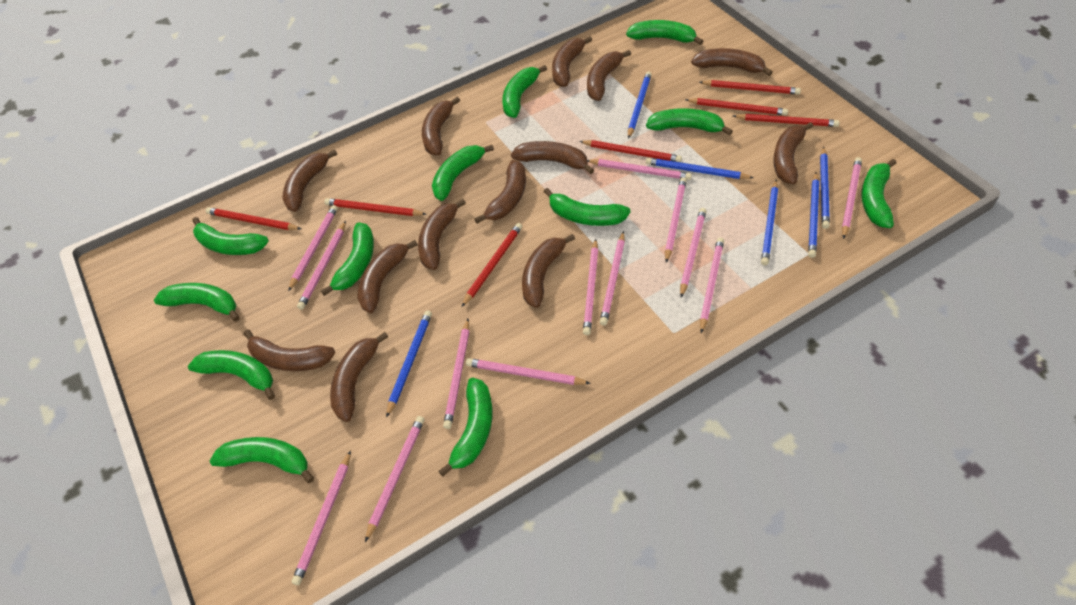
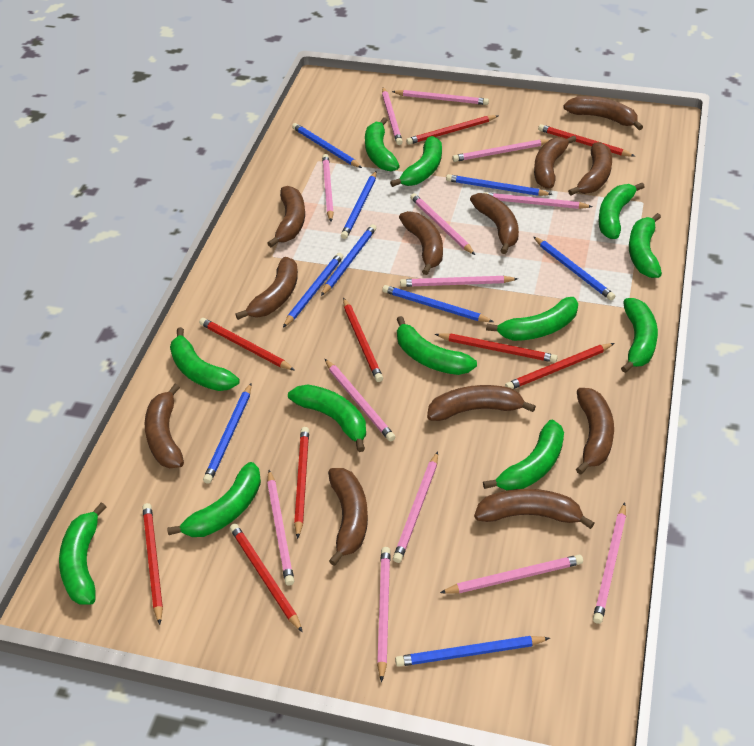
blue pencil: 6 -> 9
brown banana: 13 -> 12
red pencil: 7 -> 9

